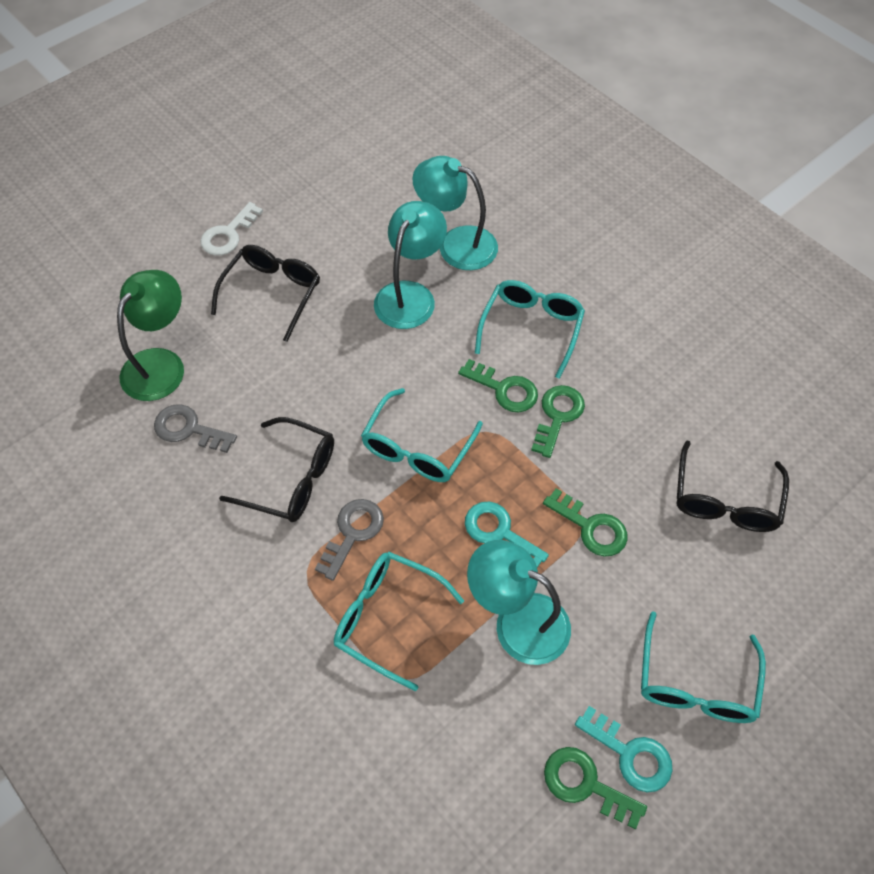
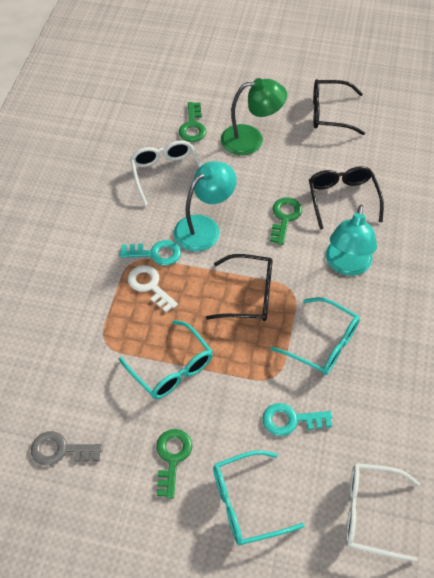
green key: 4 -> 3
grey key: 2 -> 1
turquoise glasses: 4 -> 3
turquoise lamp: 3 -> 2
white glasses: 0 -> 2

